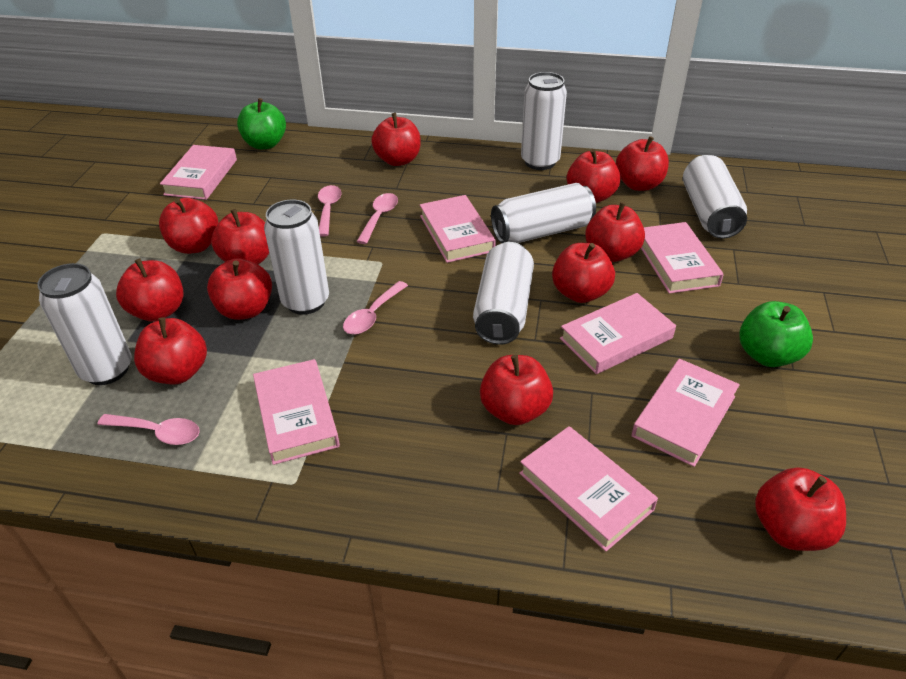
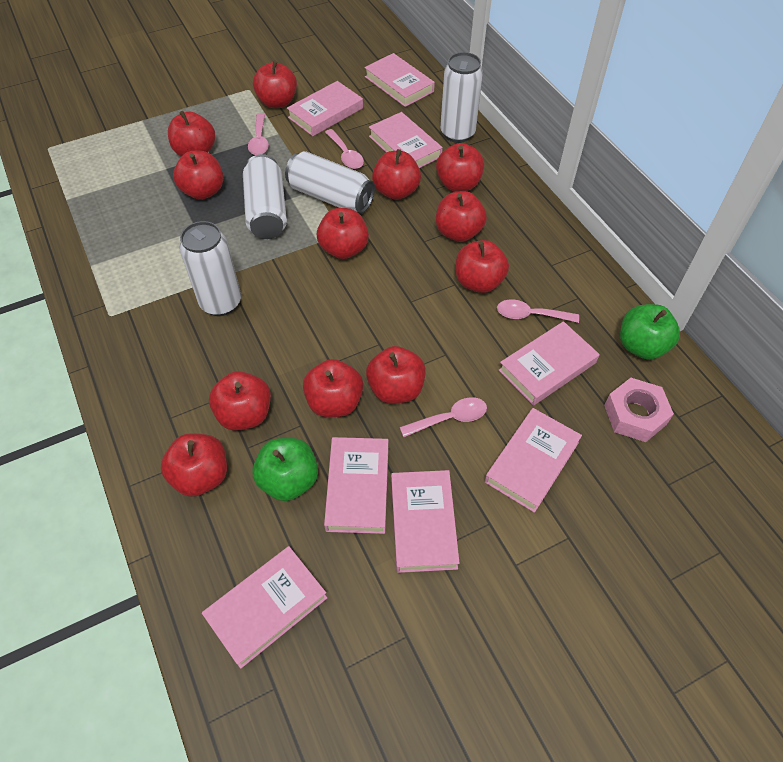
pink book: 7 -> 8
pink nut: 0 -> 1
white can: 6 -> 4

